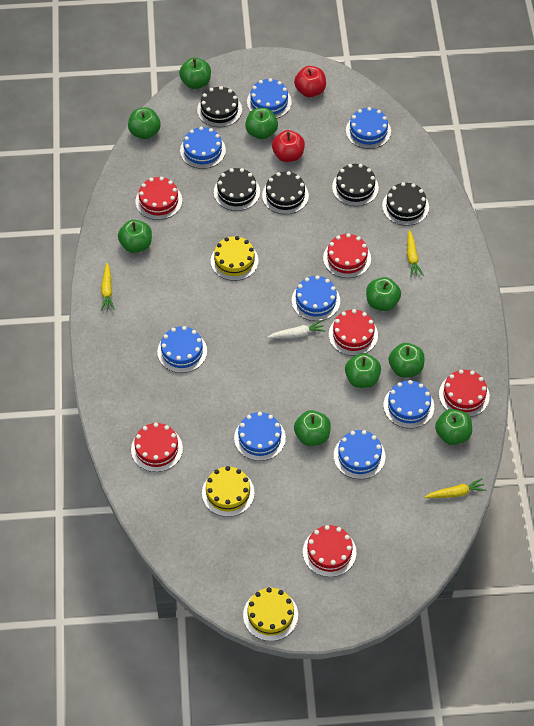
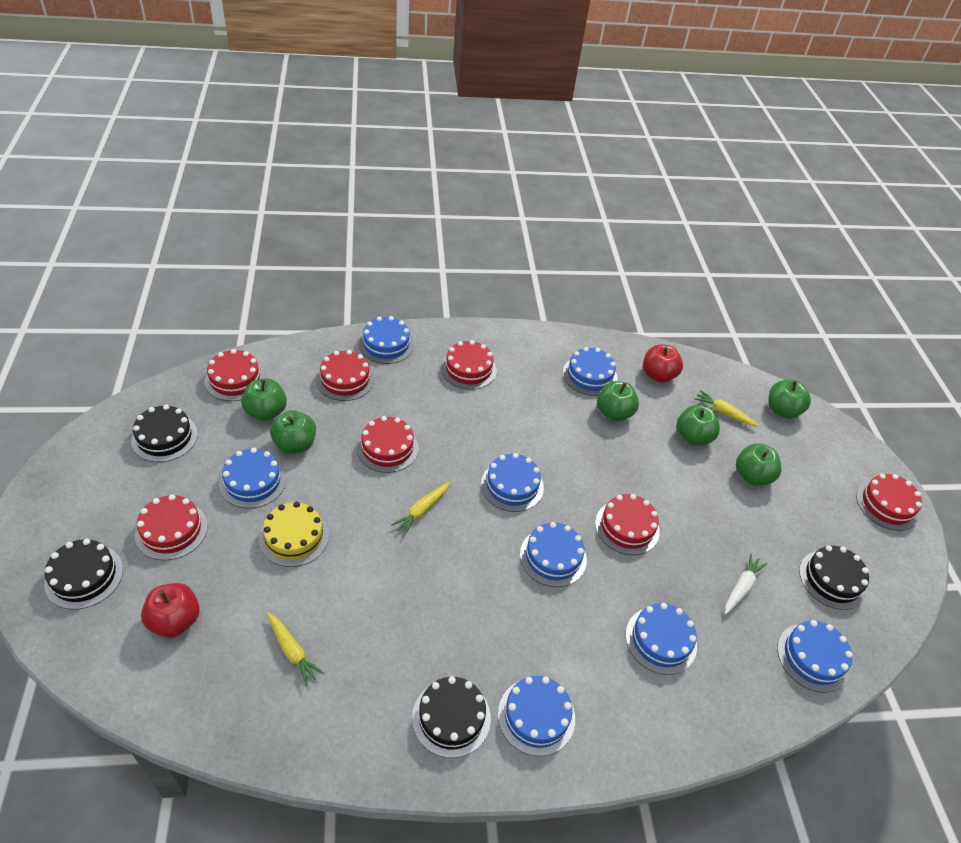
black cake: 5 -> 4
green apple: 9 -> 6
red cake: 6 -> 7
yellow cake: 3 -> 1

